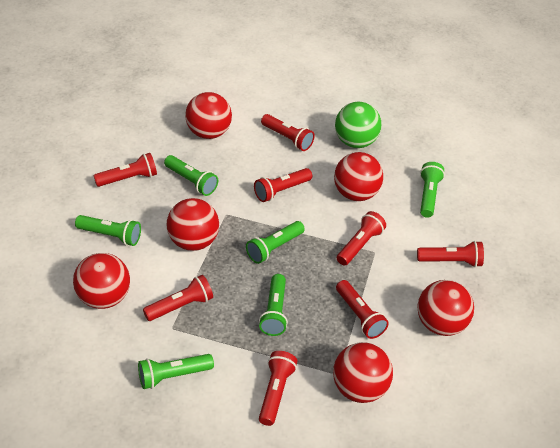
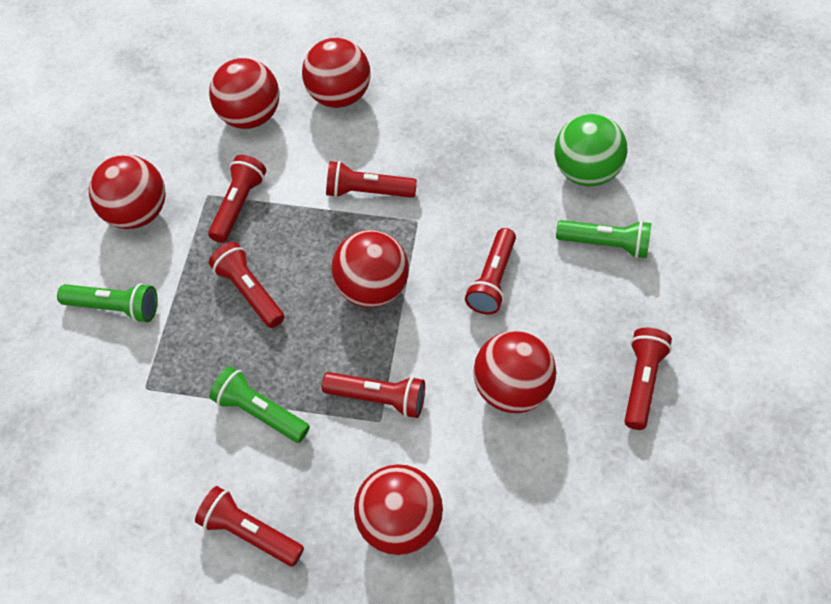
green flashlight: 6 -> 3
red flashlight: 8 -> 7

